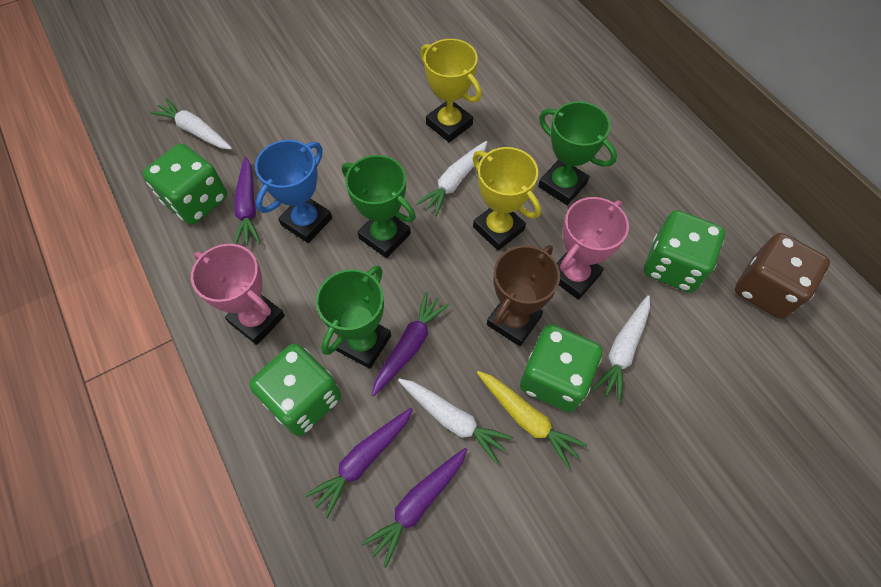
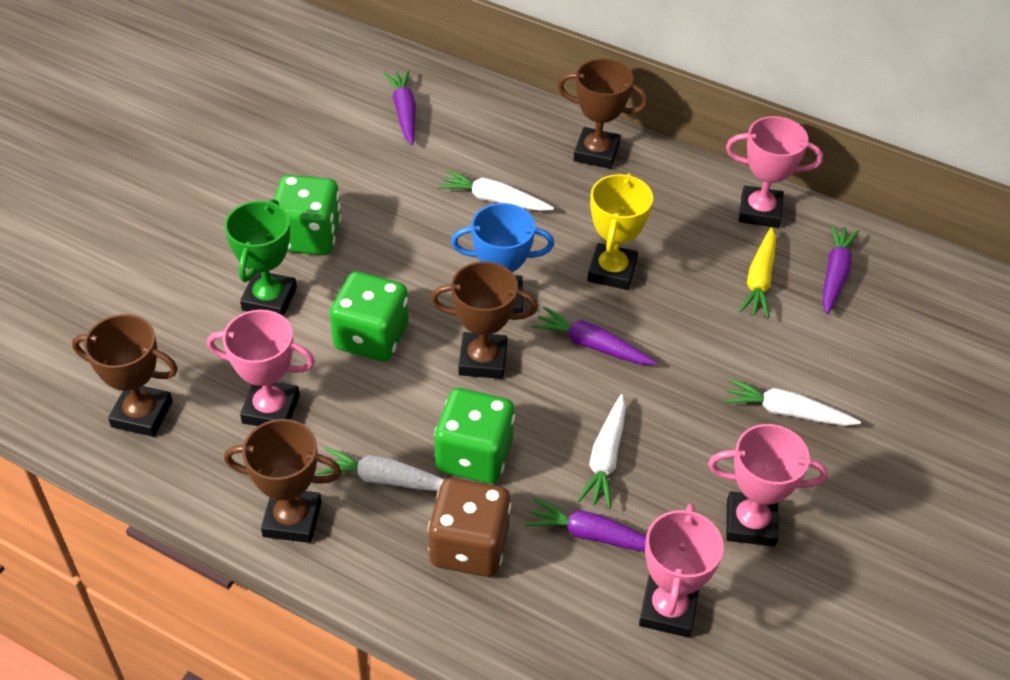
brown trophy: 1 -> 4
green dice: 4 -> 3
green trophy: 3 -> 1
pink trophy: 2 -> 4
yellow trophy: 2 -> 1

